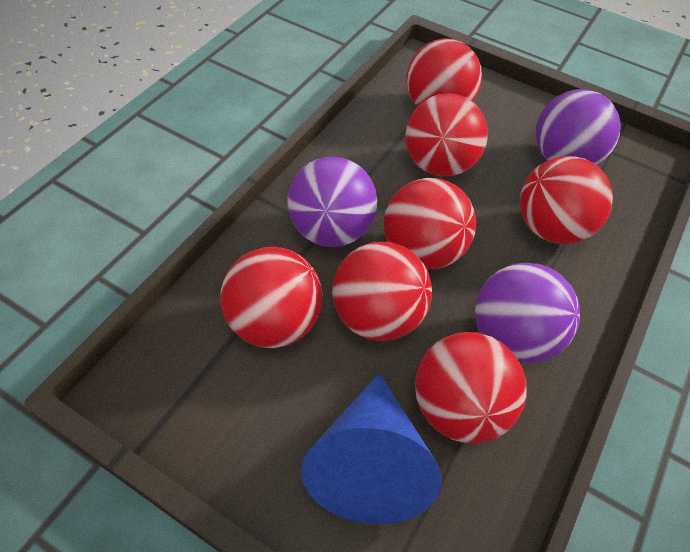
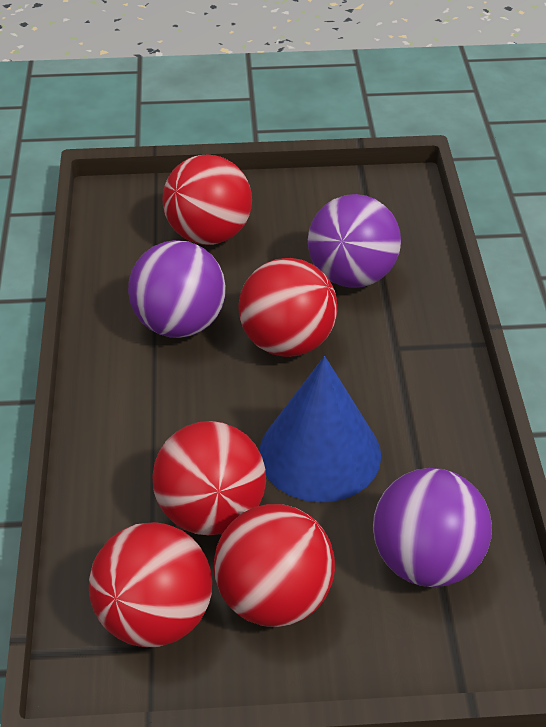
red ball: 7 -> 5

